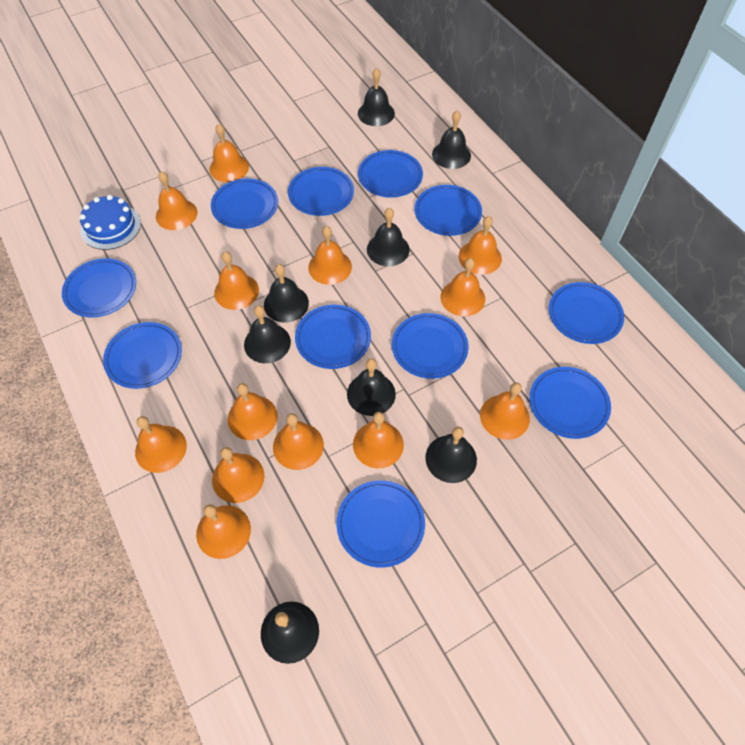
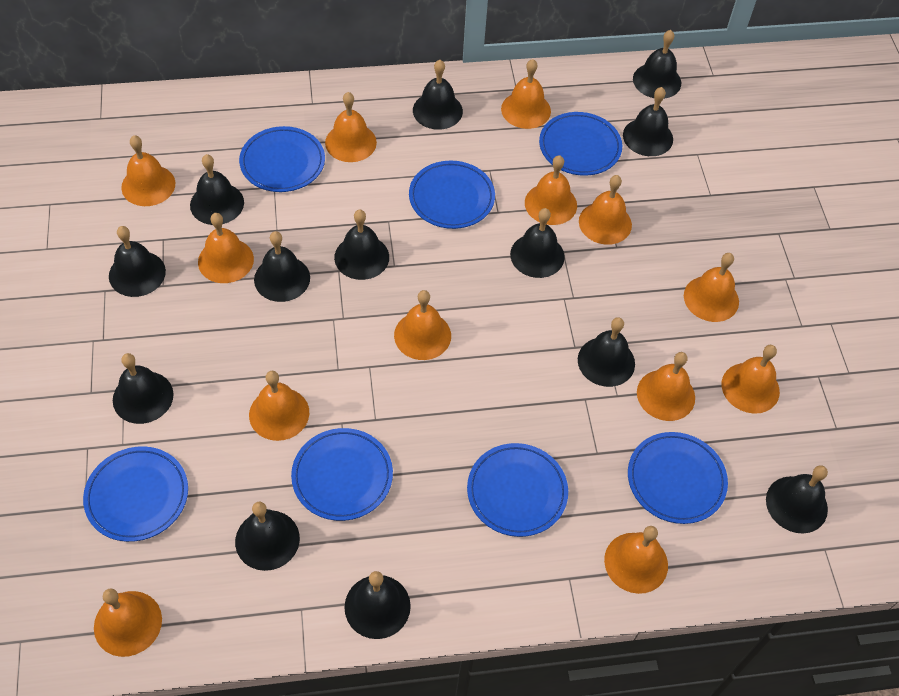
black bell: 8 -> 13
blue cake: 1 -> 0
blue plate: 11 -> 7

